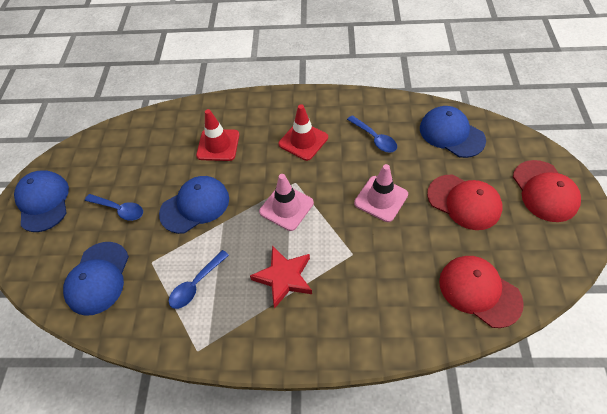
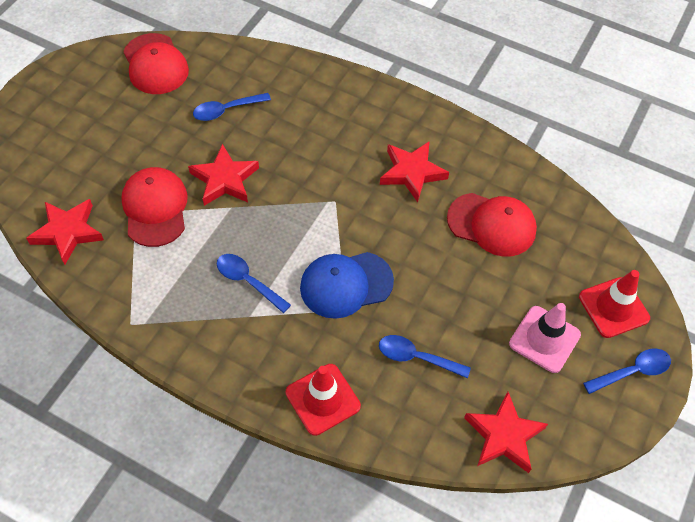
blue cap: 4 -> 1
blue spoon: 3 -> 4
pink traffic cone: 2 -> 1
red star: 1 -> 4

